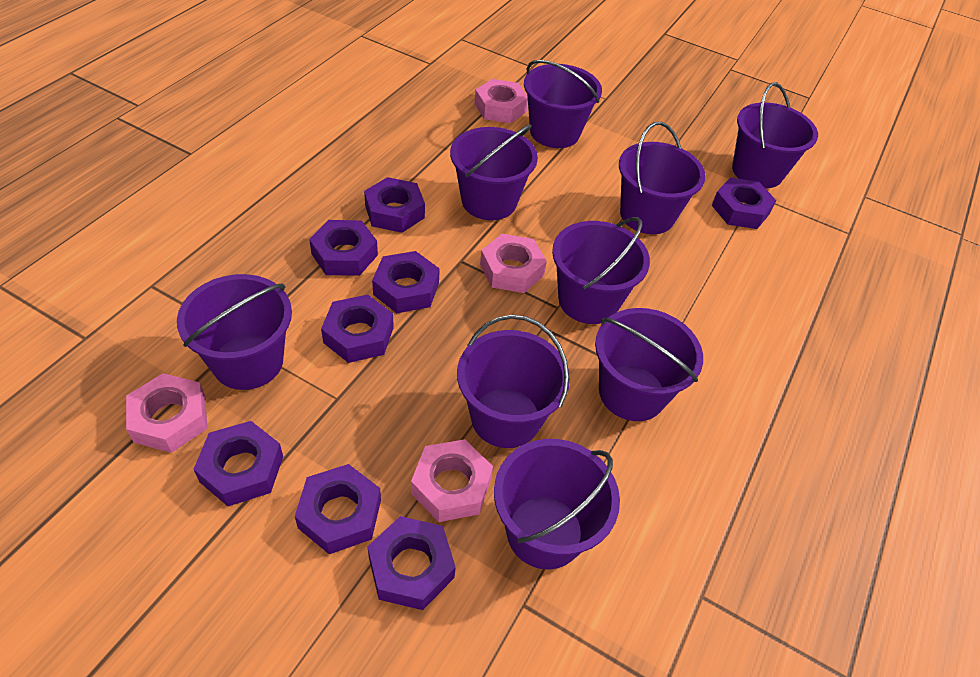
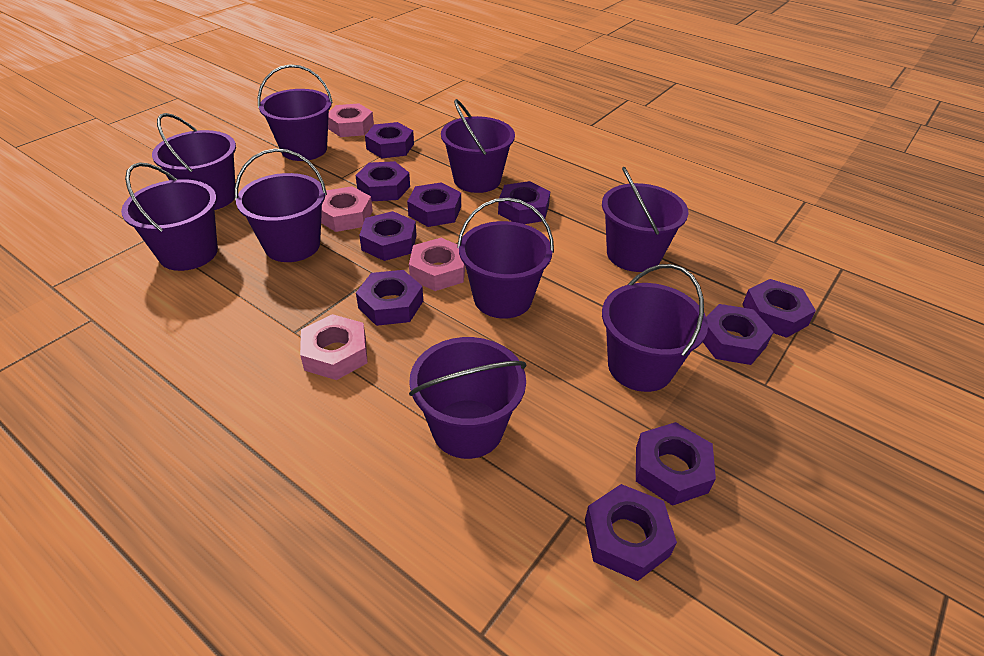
purple nut: 8 -> 10

